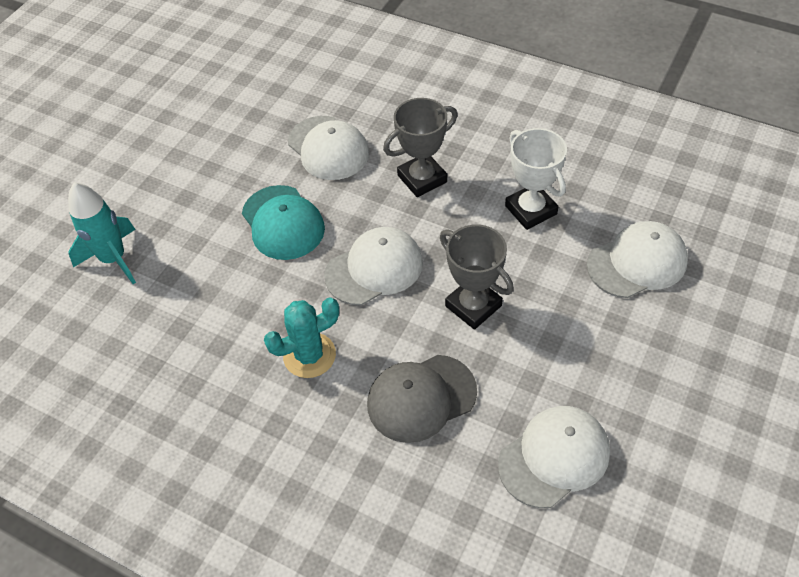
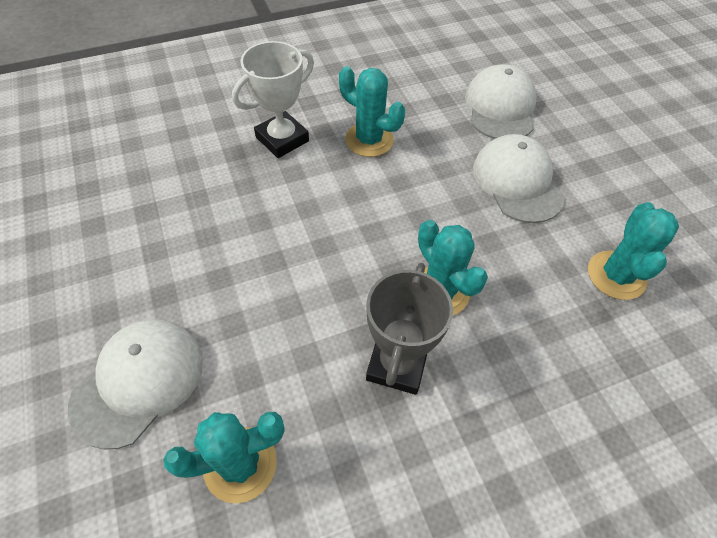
grey cap: 1 -> 0
grey trophy: 2 -> 1
turquoise cactus: 1 -> 4
turquoise cap: 1 -> 0
turquoise rocket: 1 -> 0
white cap: 4 -> 3

